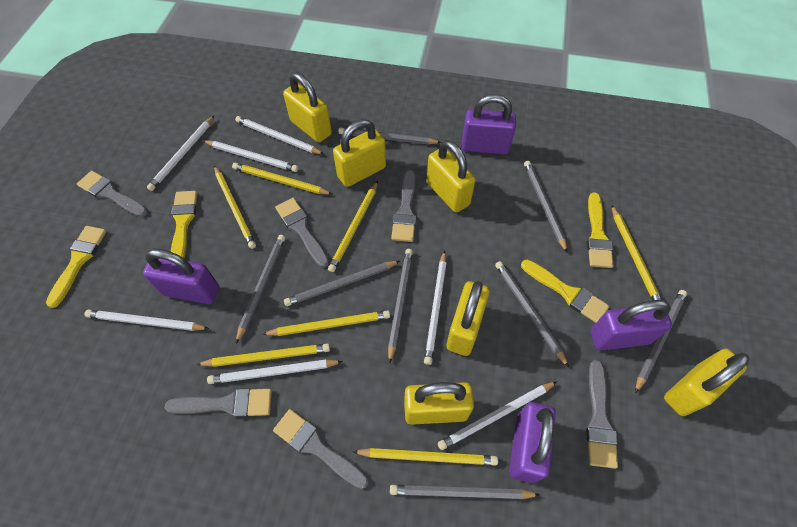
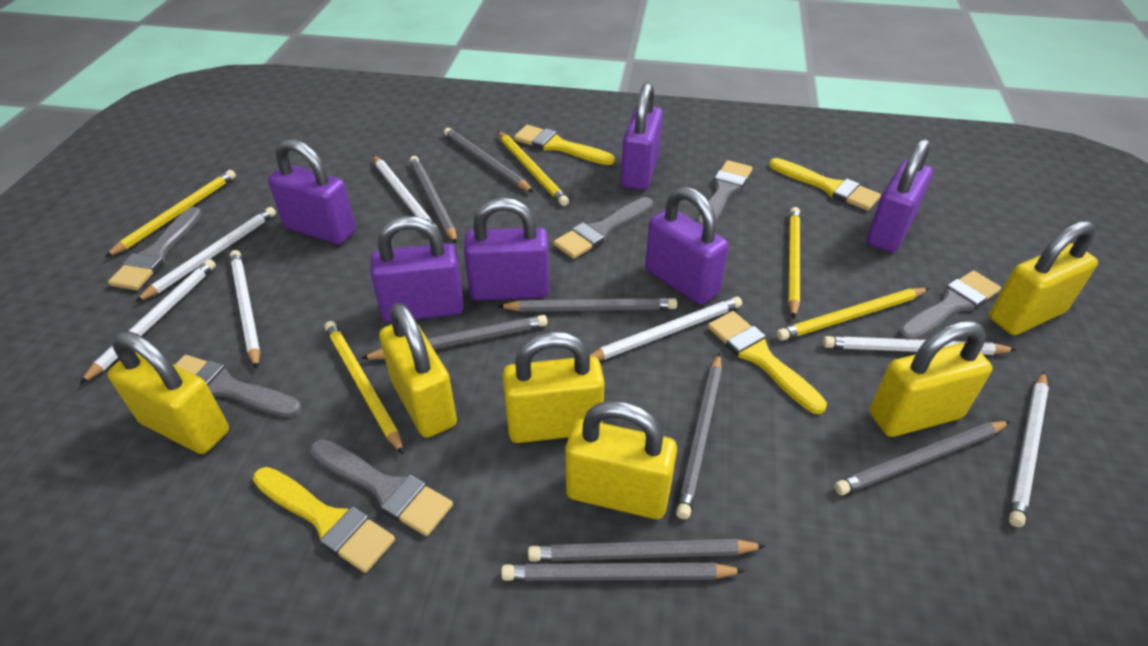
purple padlock: 4 -> 6
yellow pencil: 7 -> 5

